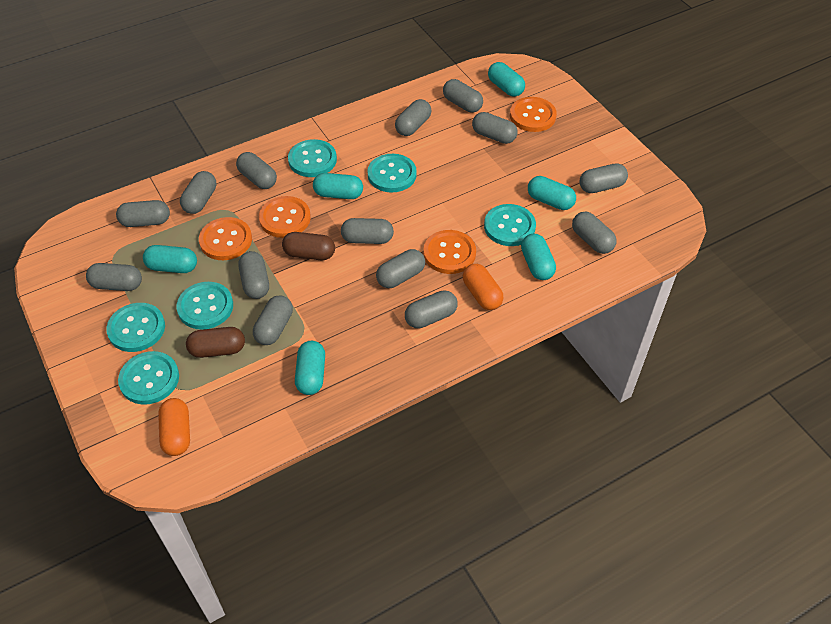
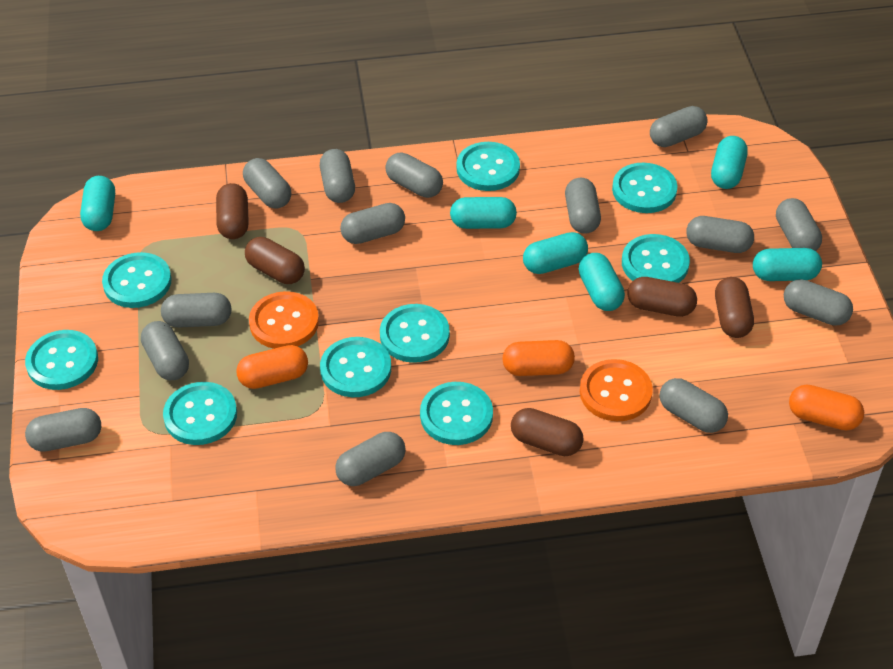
brown capsule: 2 -> 5
orange button: 4 -> 2
orange capsule: 2 -> 3
turquoise button: 6 -> 9

